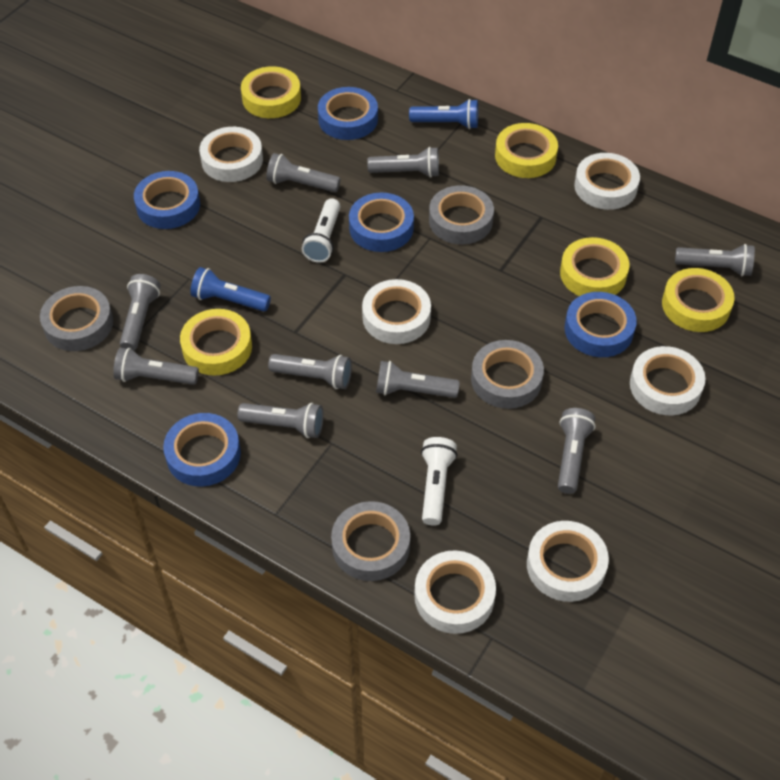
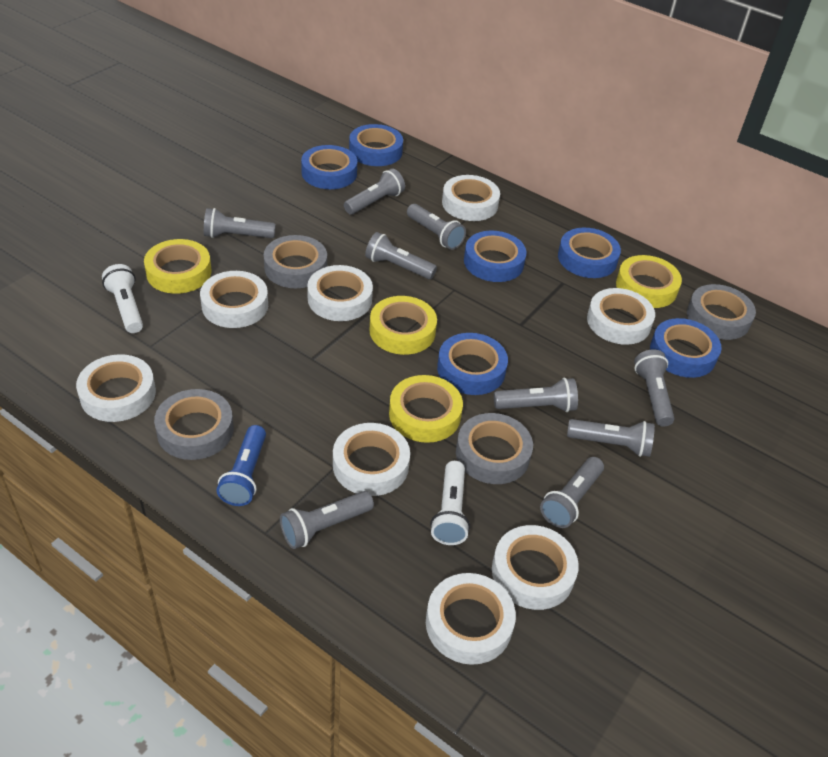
blue flashlight: 2 -> 1
blue tape: 5 -> 6
white tape: 6 -> 8
yellow tape: 5 -> 4

